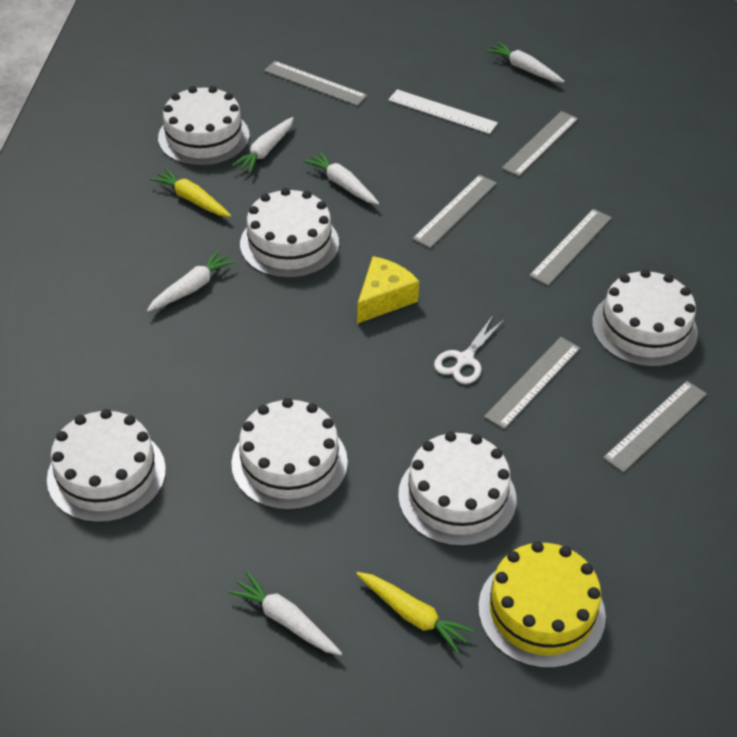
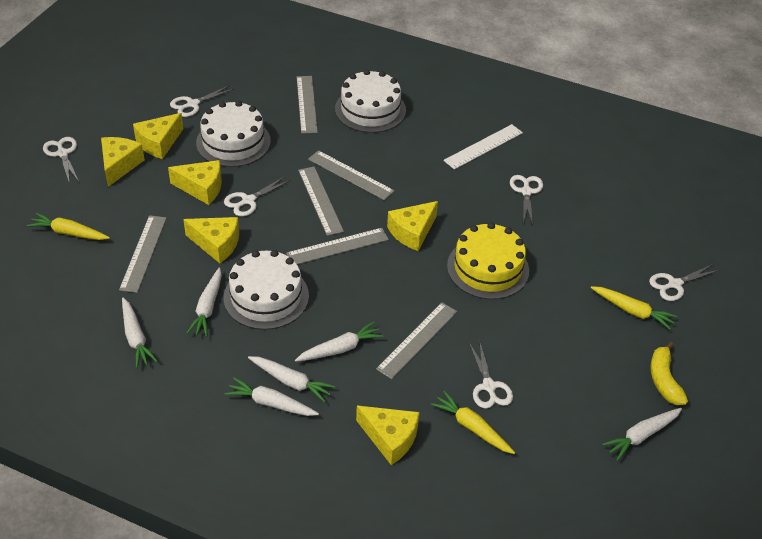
white cake: 6 -> 3
white carrot: 5 -> 6
white scissors: 1 -> 6
yellow banana: 0 -> 1
yellow carrot: 2 -> 3
yellow cheese: 1 -> 6

